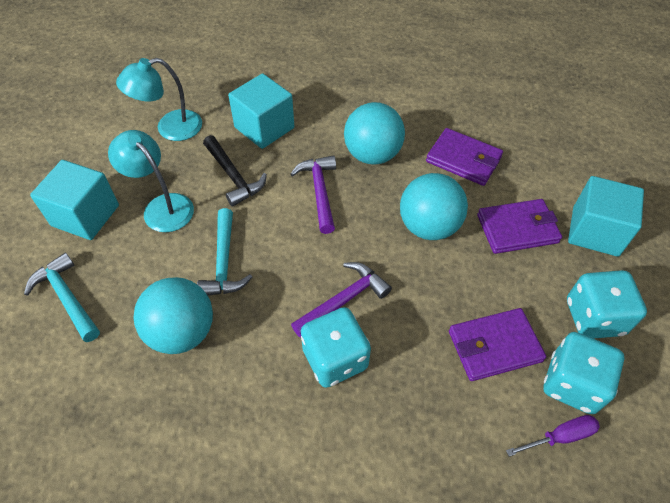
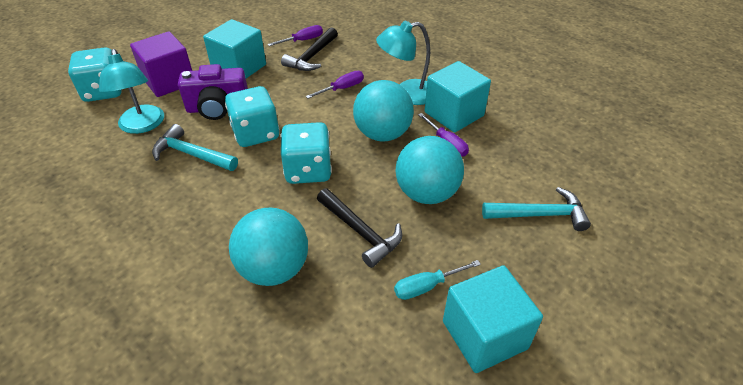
black hammer: 1 -> 2
purple camera: 0 -> 1
purple cube: 0 -> 1
purple hammer: 2 -> 0
purple screwdriver: 1 -> 3
purple wallet: 3 -> 0
turquoise screwdriver: 0 -> 1

